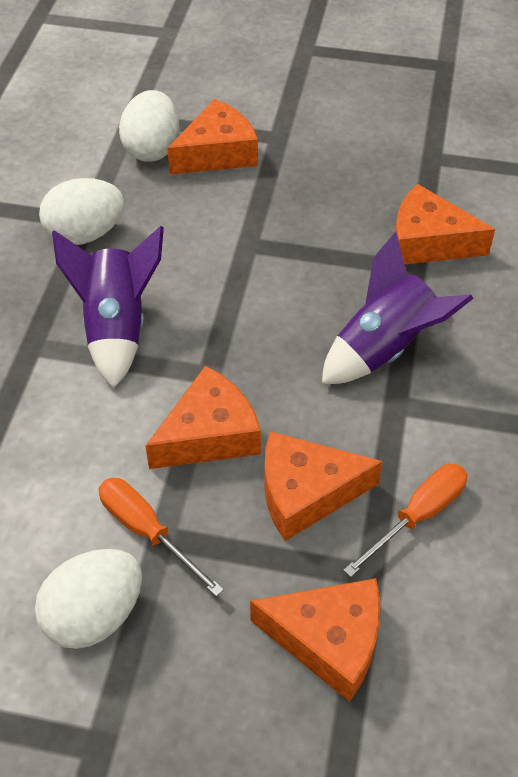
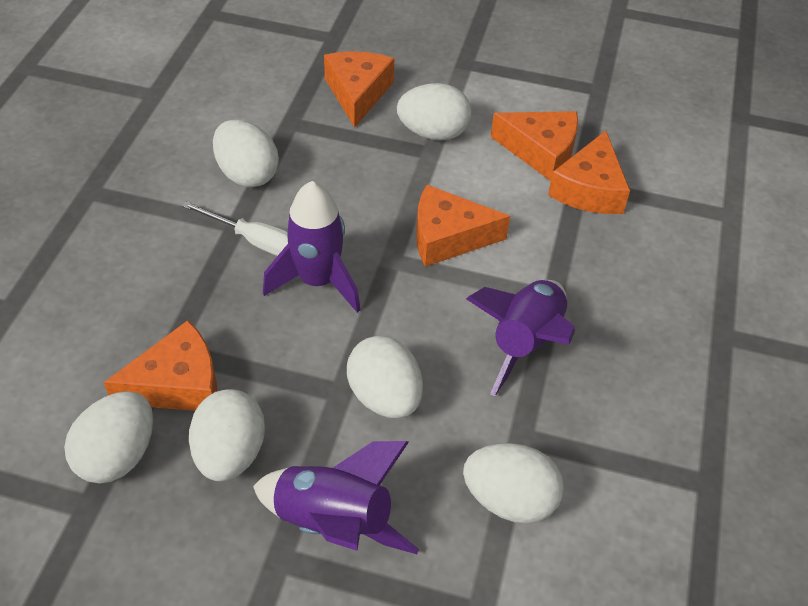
orange screwdriver: 2 -> 0
purple rocket: 2 -> 3
white egg: 3 -> 6
white screwdriver: 0 -> 1

